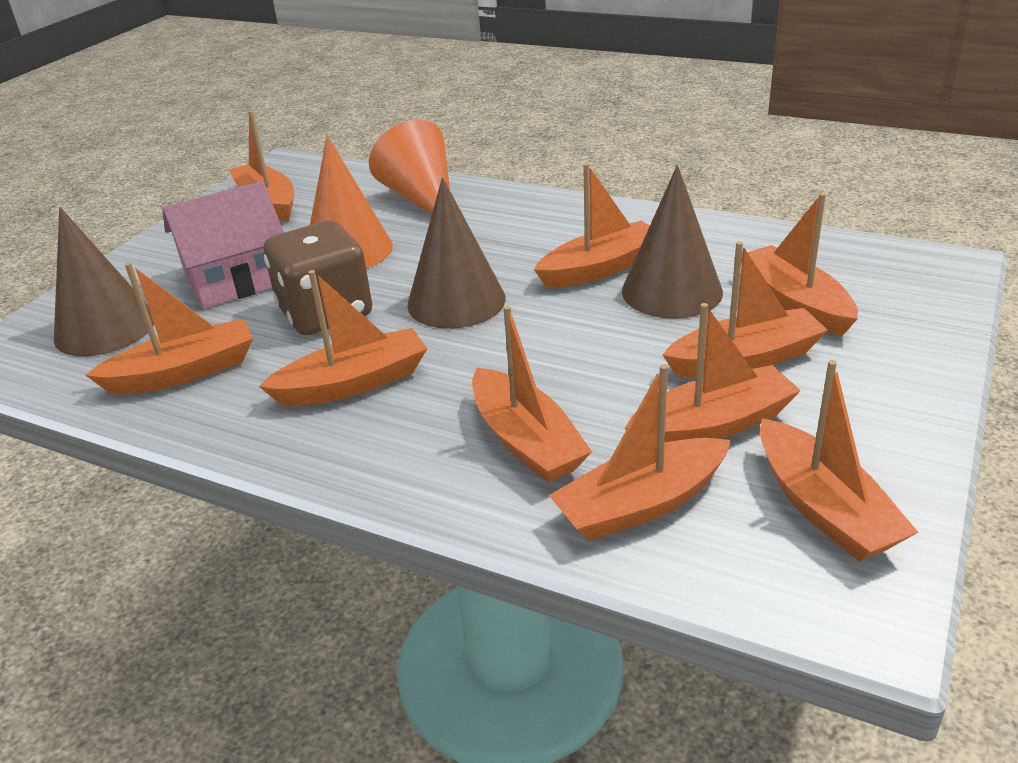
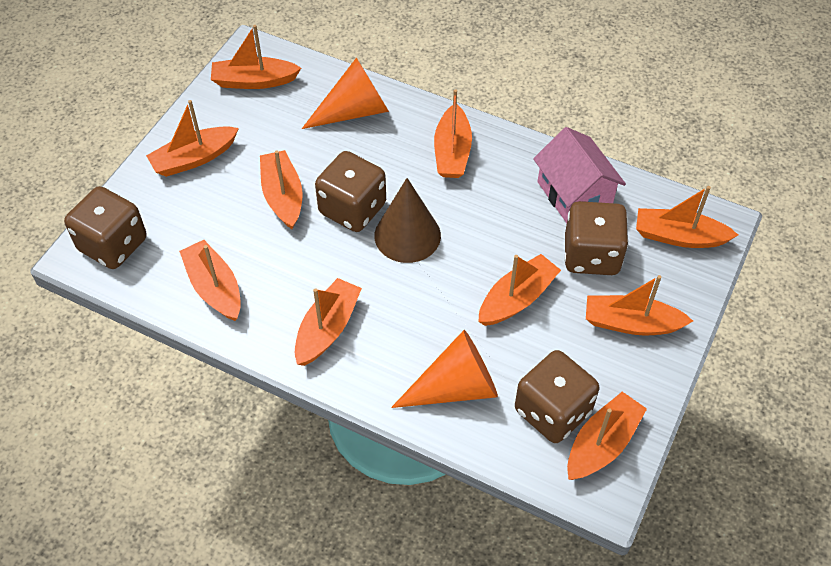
brown cone: 3 -> 1
brown dice: 1 -> 4

